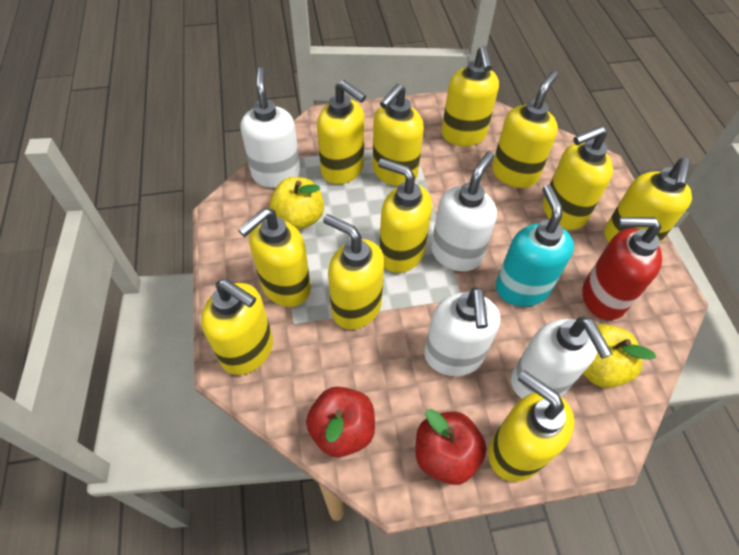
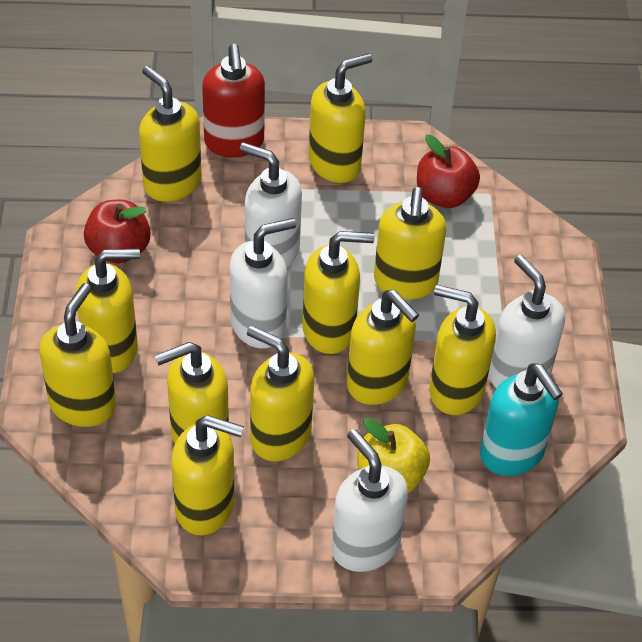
yellow apple: 2 -> 1

